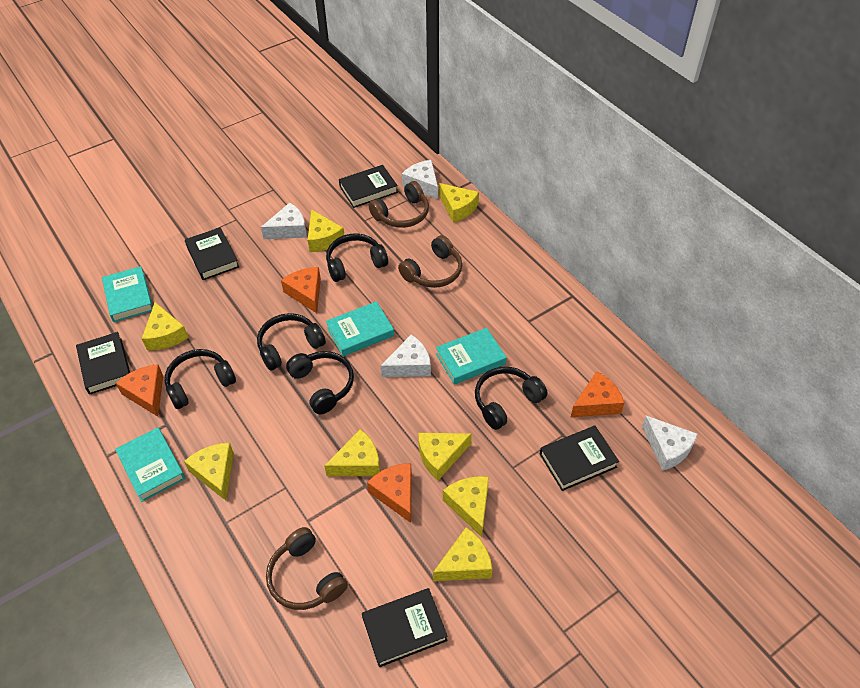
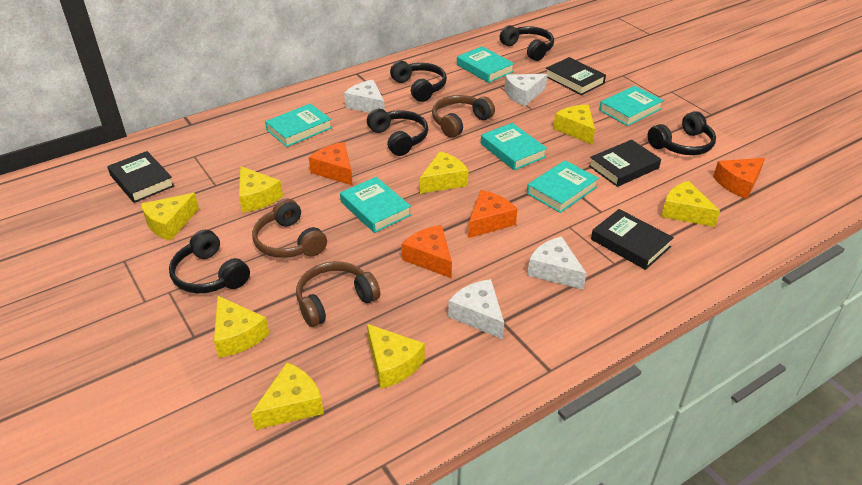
black book: 5 -> 4
turquoise book: 4 -> 6

